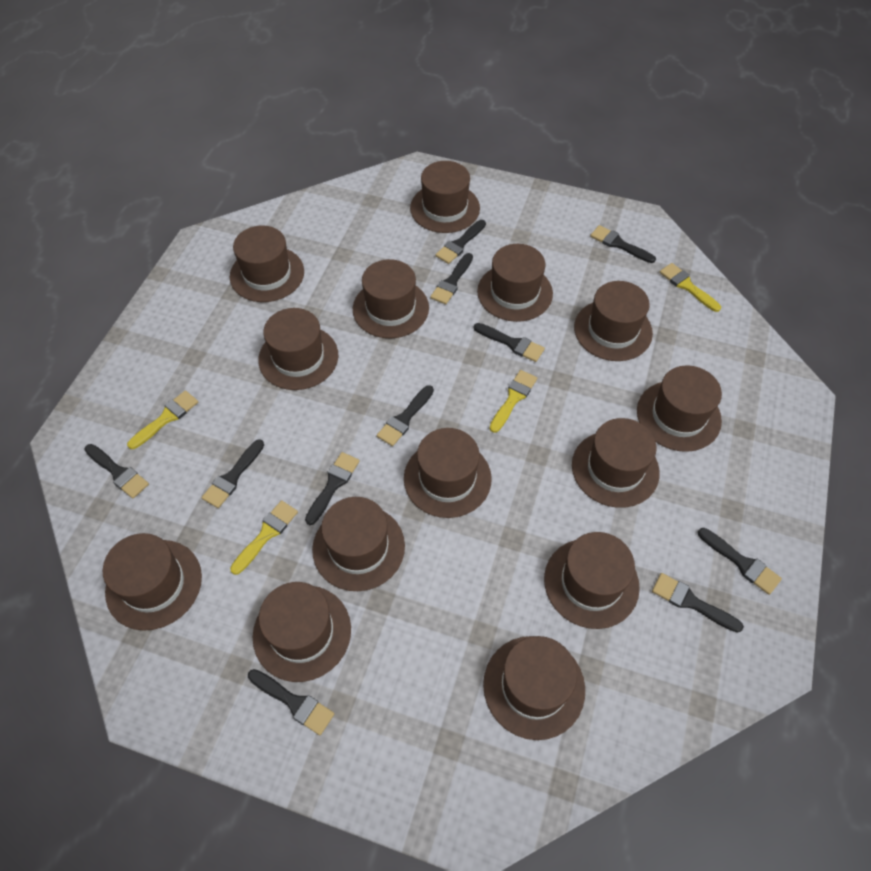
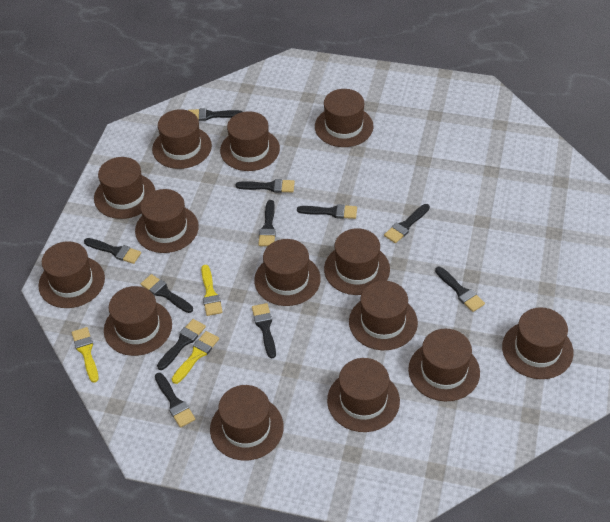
yellow brush: 4 -> 3

